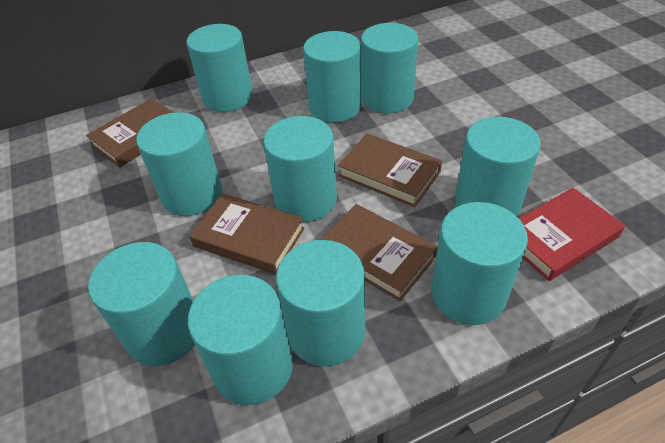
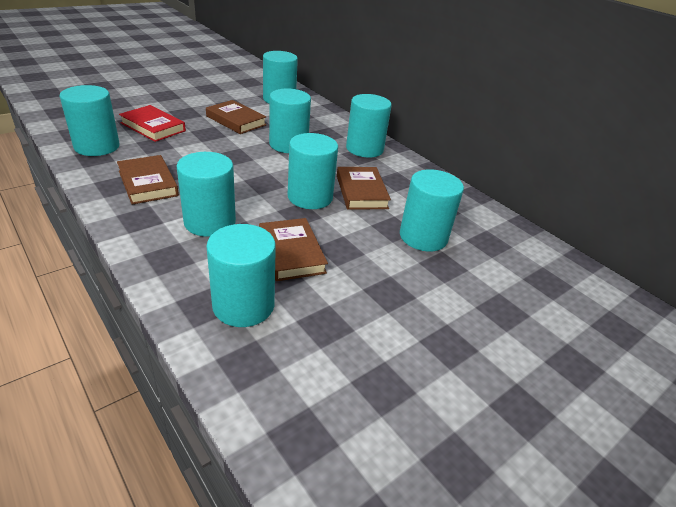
turquoise cylinder: 10 -> 8

